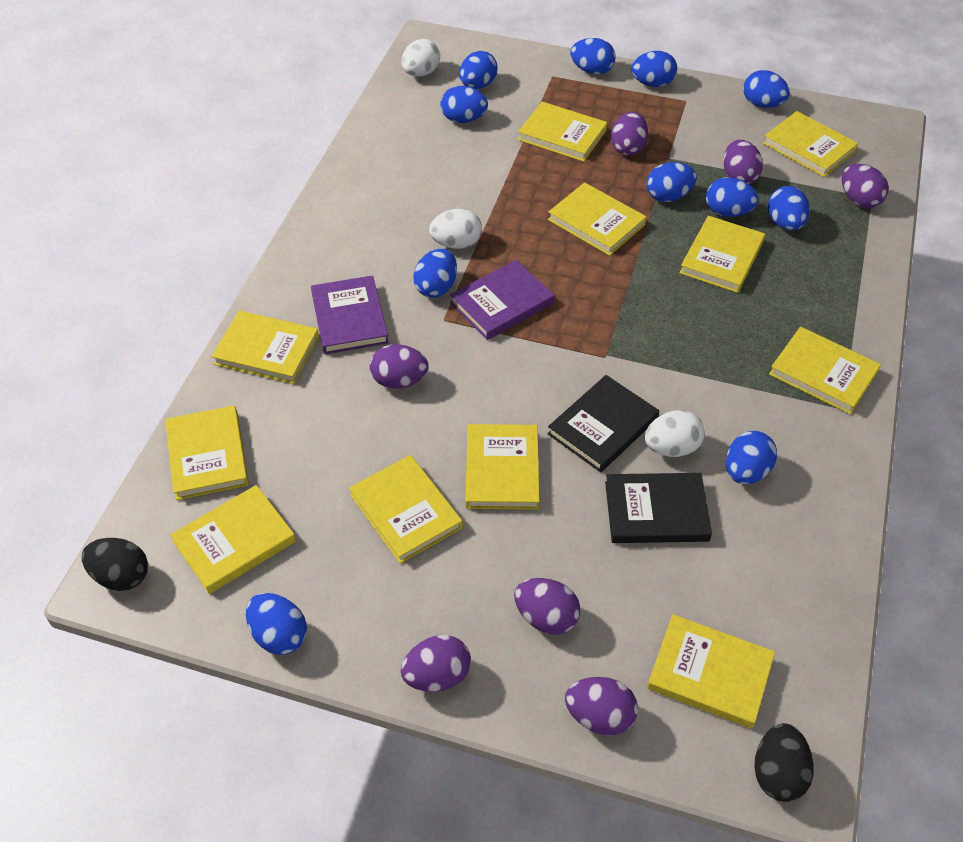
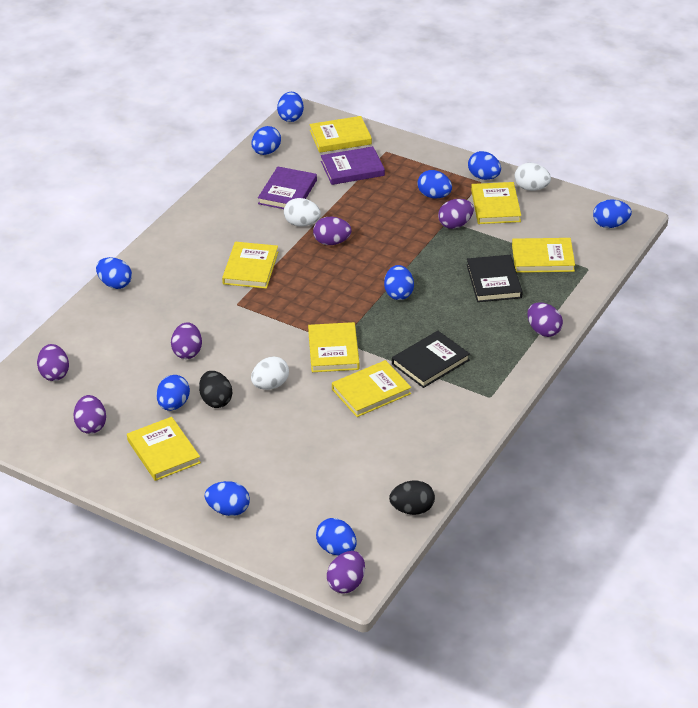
blue egg: 11 -> 10
yellow book: 11 -> 7

